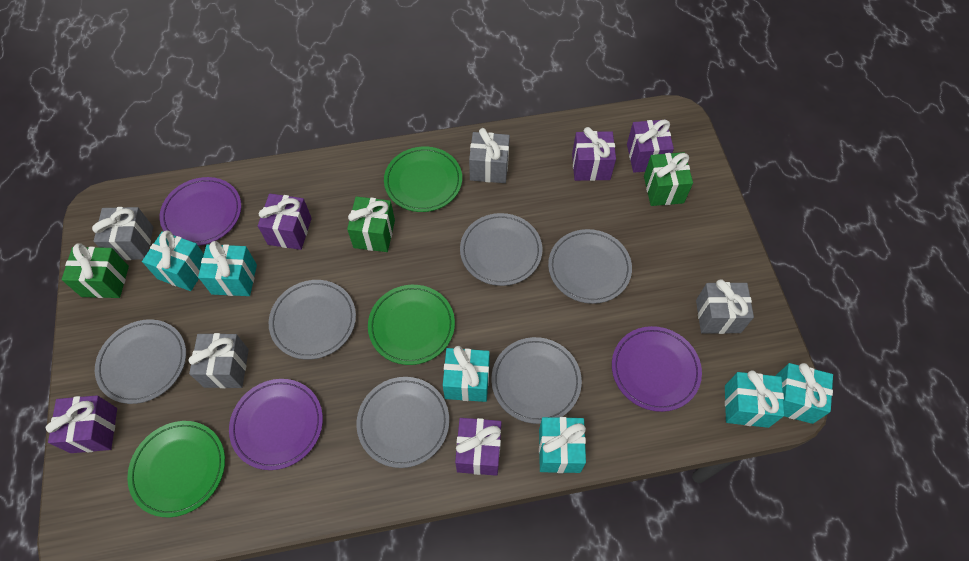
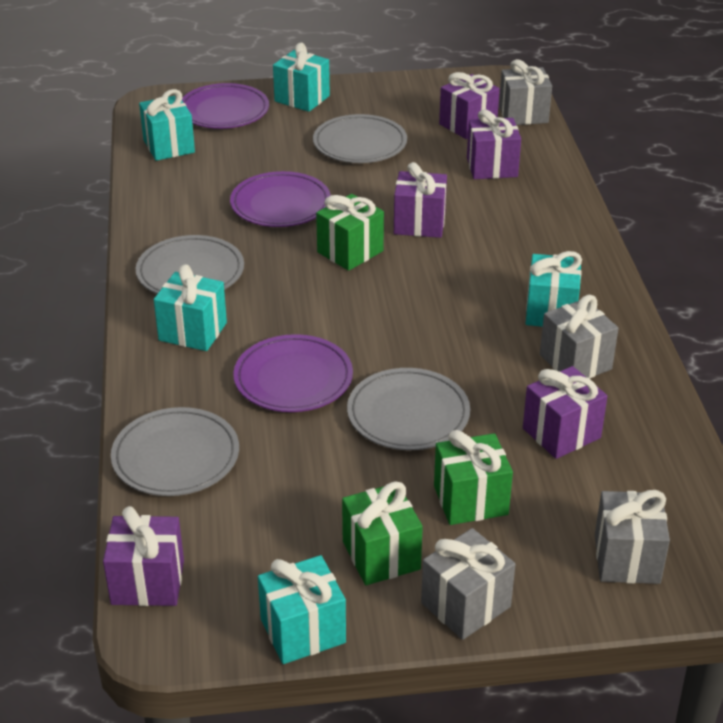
green plate: 3 -> 0
grey plate: 6 -> 4
turquoise gift: 6 -> 5

